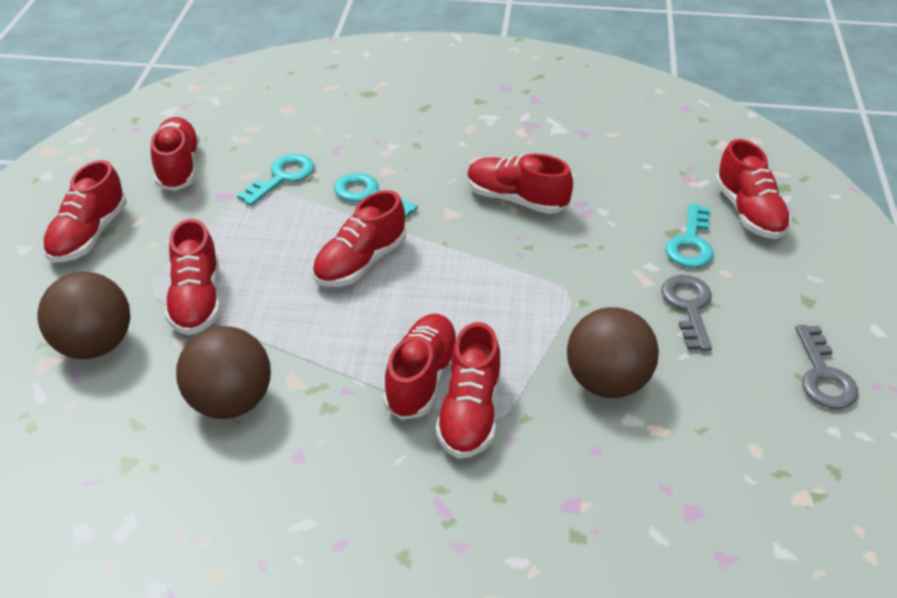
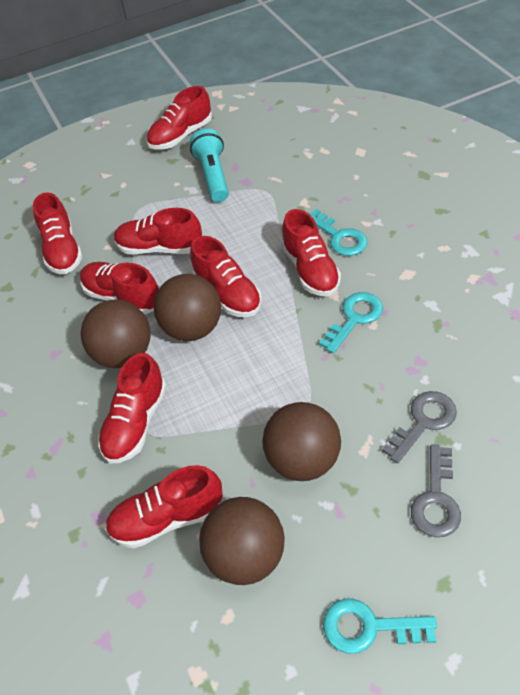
brown ball: 3 -> 4
turquoise flashlight: 0 -> 1

